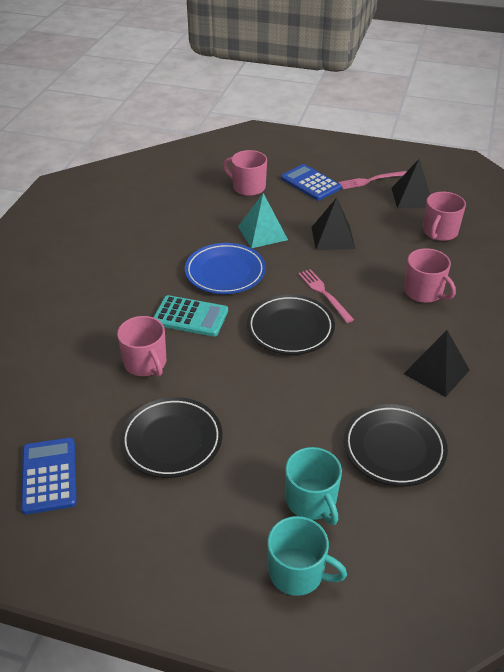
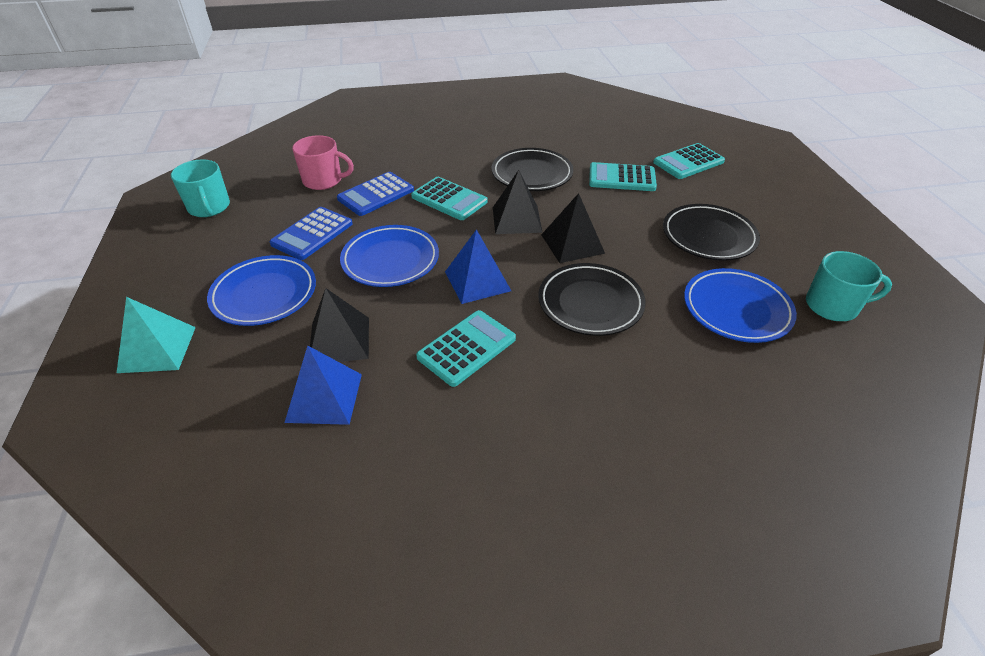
blue plate: 1 -> 3
blue pyramid: 0 -> 2
pink fork: 2 -> 0
pink mug: 4 -> 1
turquoise calculator: 1 -> 4

